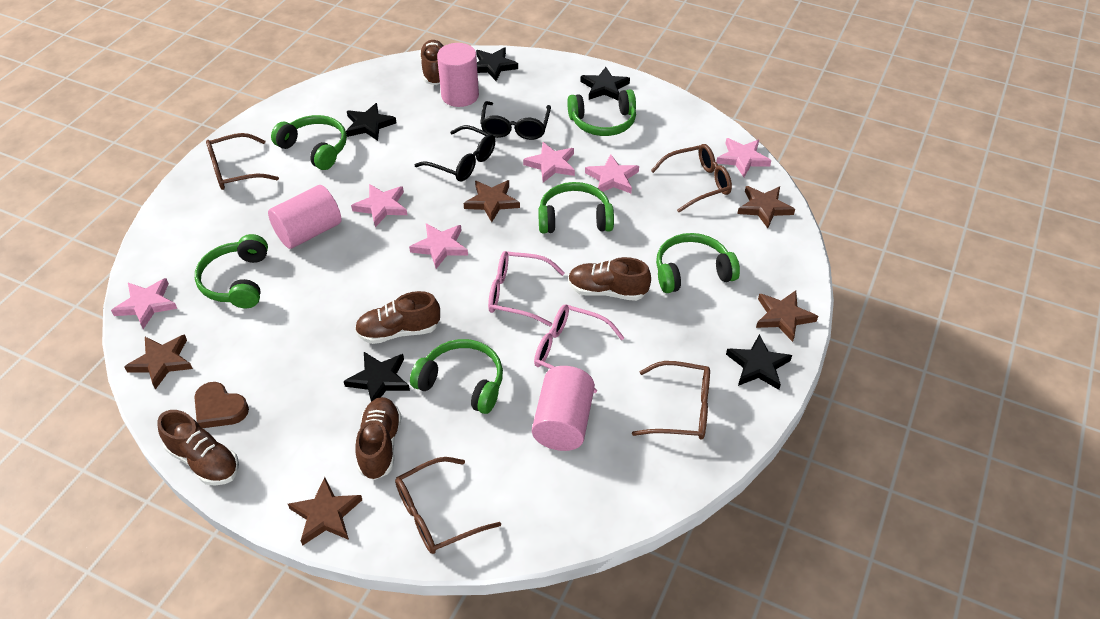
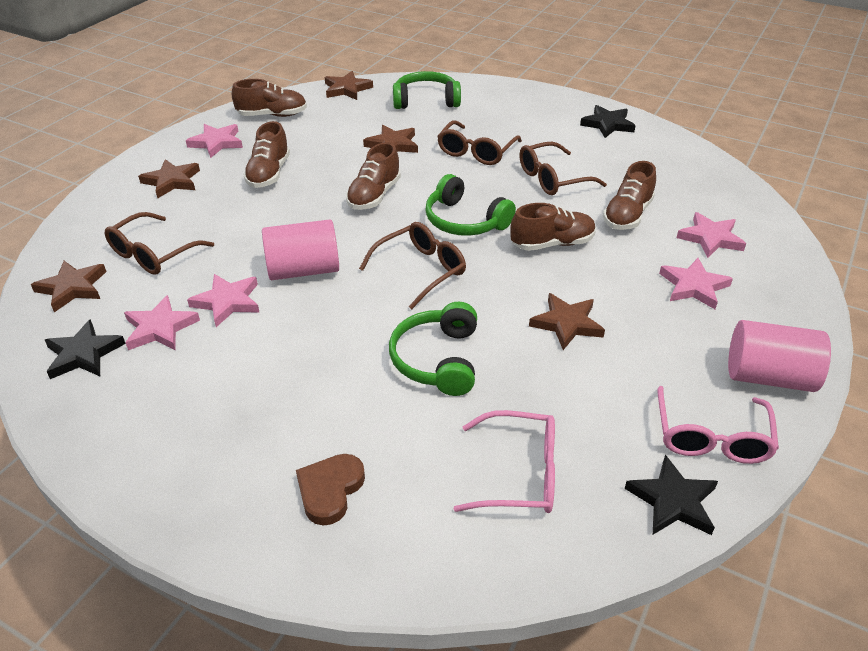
black glasses: 2 -> 0
black star: 5 -> 3
green headphones: 6 -> 3
pink cylinder: 3 -> 2
pink star: 6 -> 5

